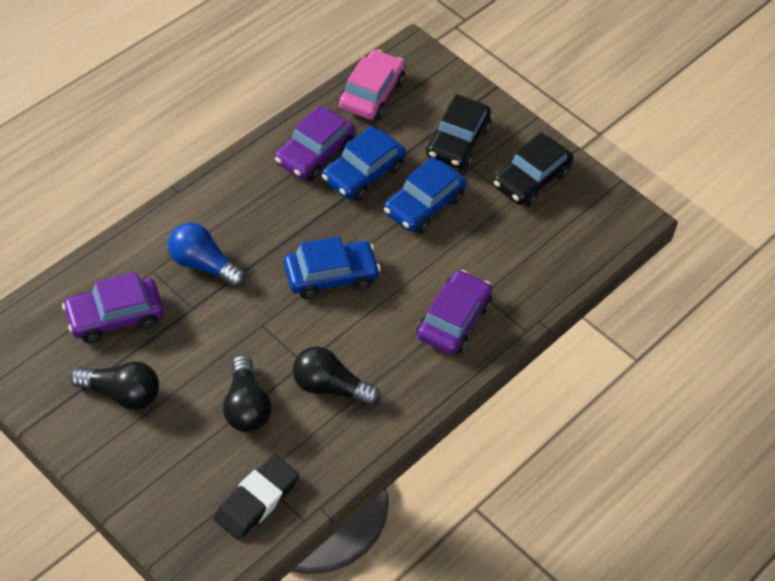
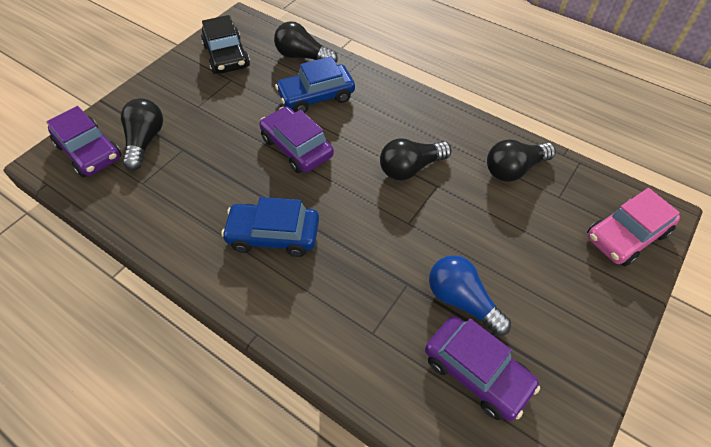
black car: 2 -> 1
black eraser: 1 -> 0
black light bulb: 3 -> 4
blue car: 3 -> 2

